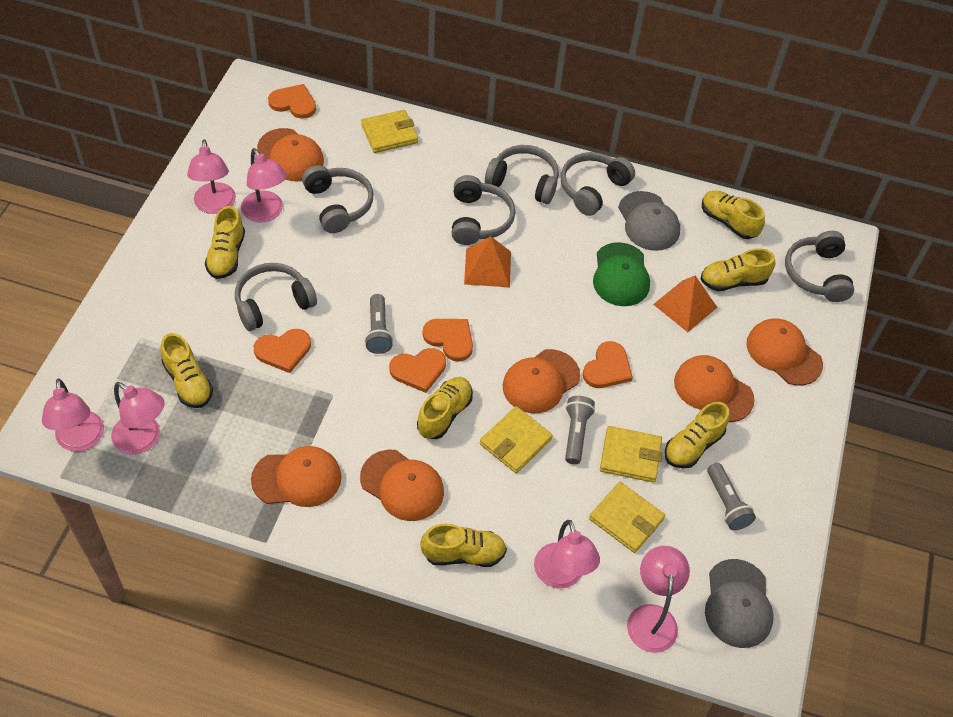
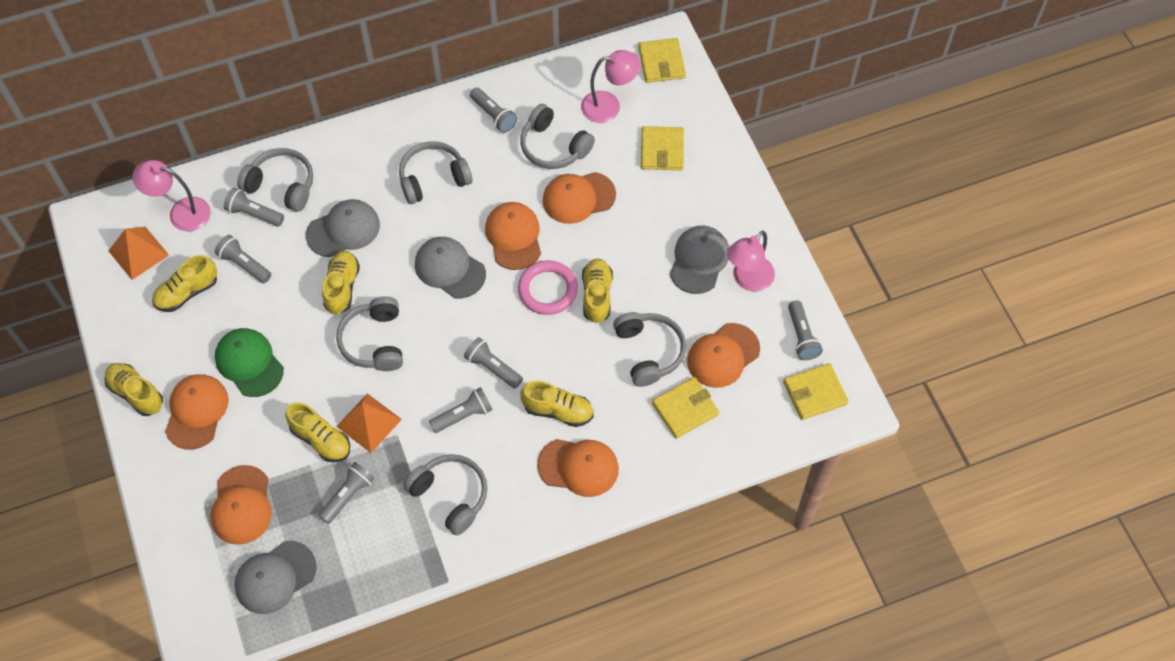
grey cap: 2 -> 4
grey flashlight: 3 -> 7
orange heart: 5 -> 0
pink lamp: 6 -> 3
pink ring: 0 -> 1
yellow shoe: 7 -> 6

